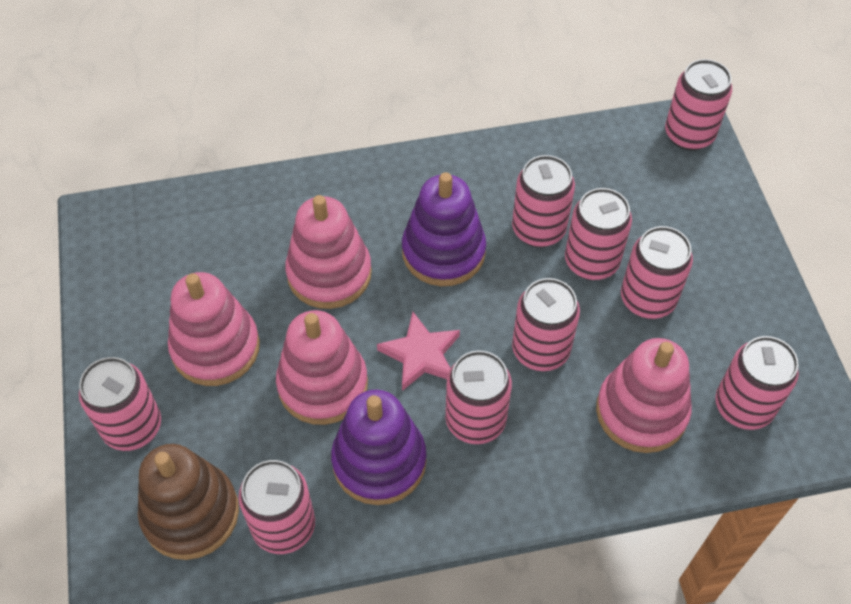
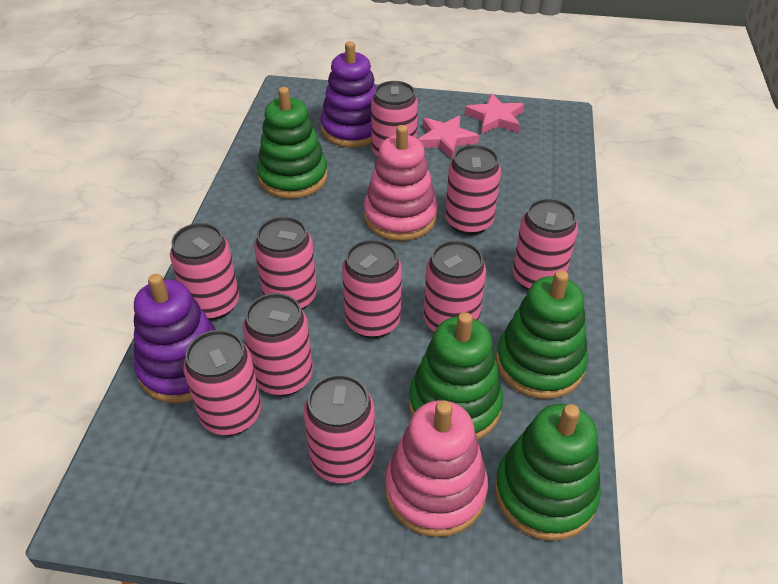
brown stacking toy: 1 -> 0
green stacking toy: 0 -> 4
pink can: 9 -> 10
pink stacking toy: 4 -> 2
pink star: 1 -> 2

